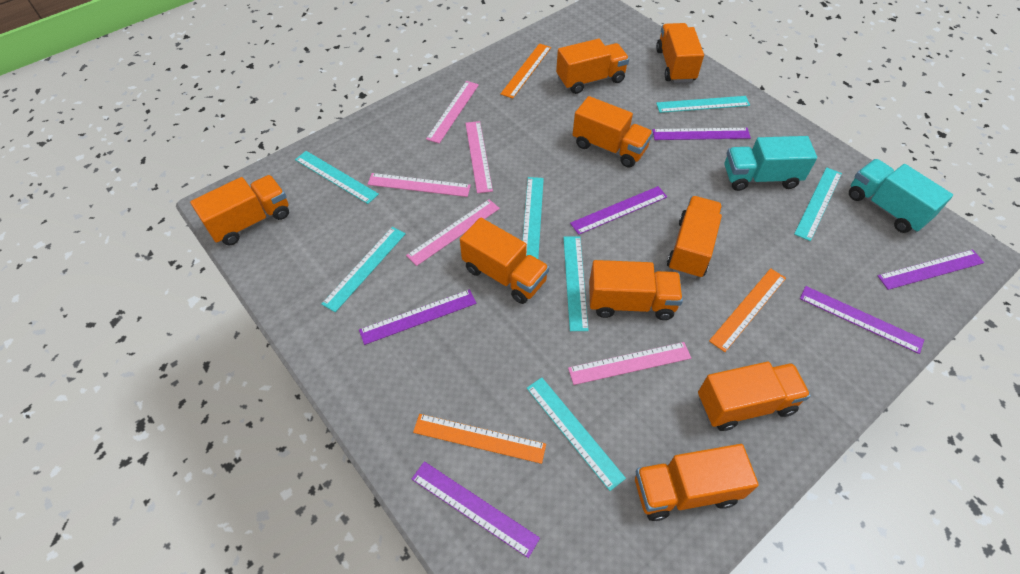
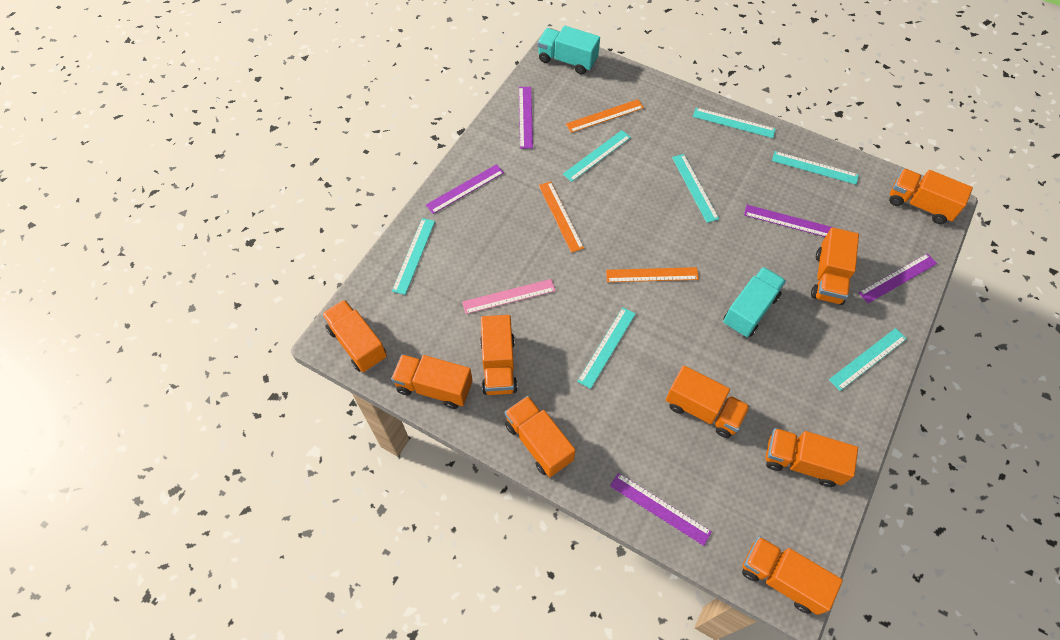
pink ruler: 5 -> 1
purple ruler: 6 -> 5

